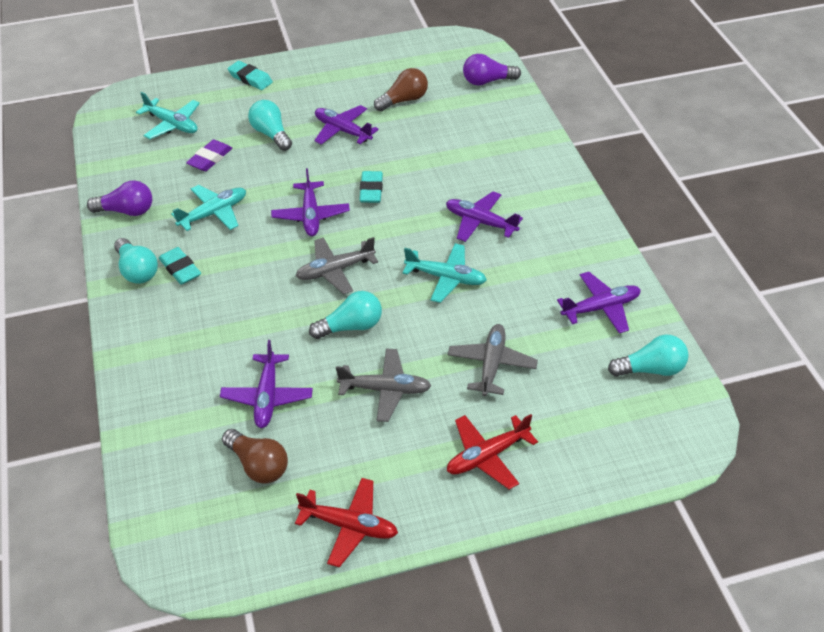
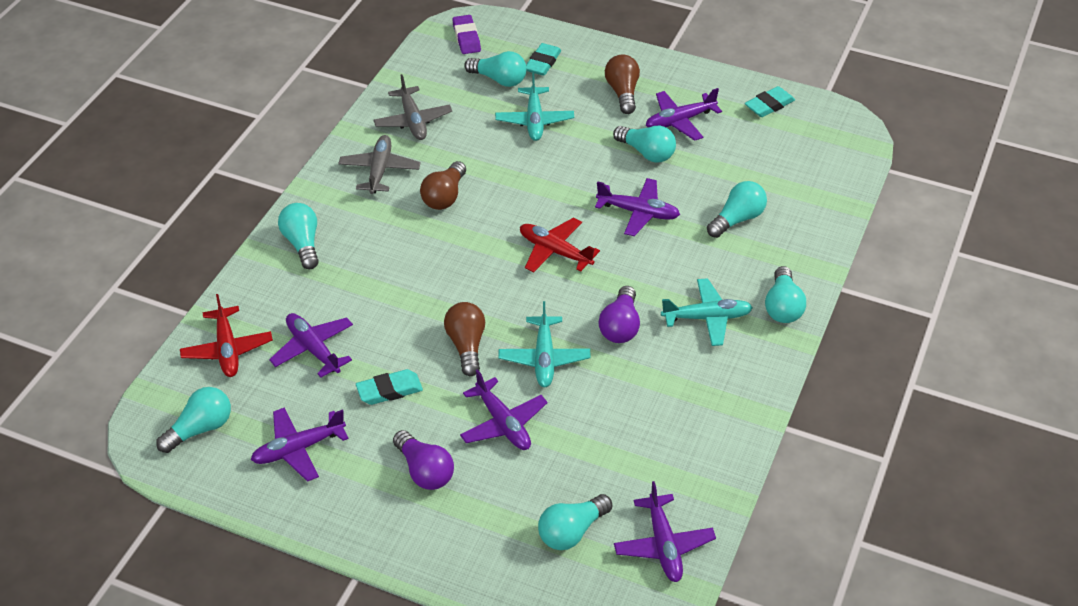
brown light bulb: 2 -> 3
grey plane: 3 -> 2
purple plane: 5 -> 6
turquoise light bulb: 4 -> 7

